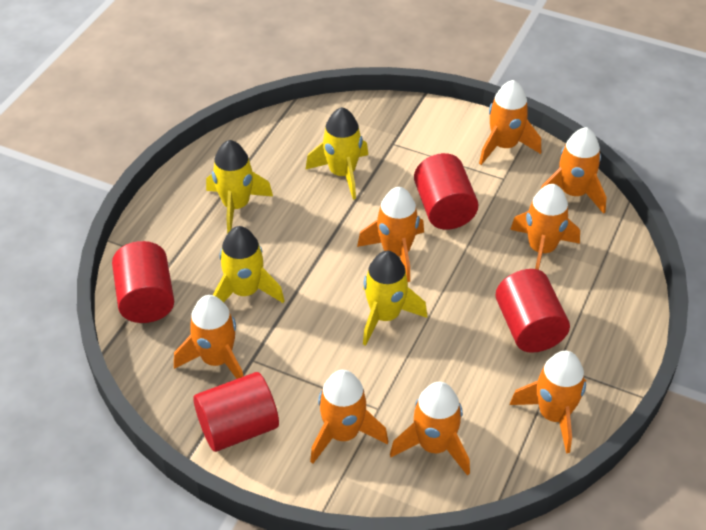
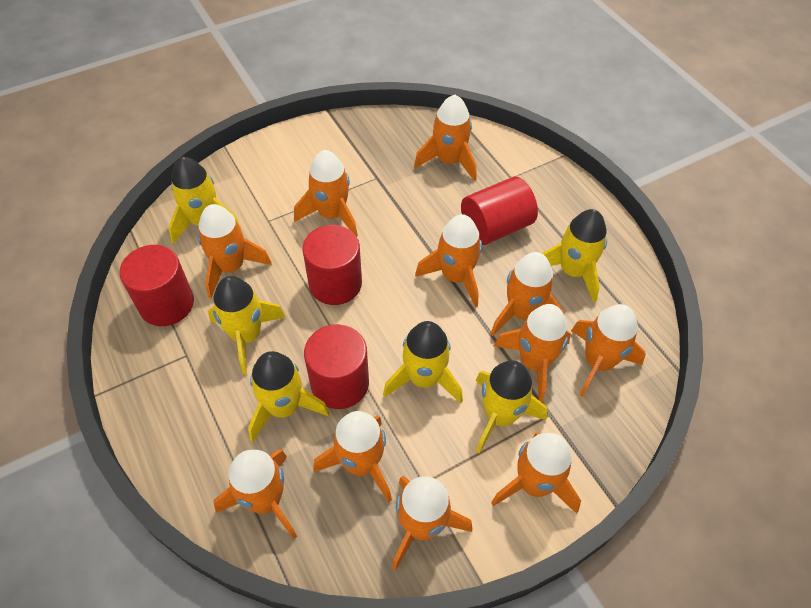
orange rocket: 8 -> 11
yellow rocket: 4 -> 6

